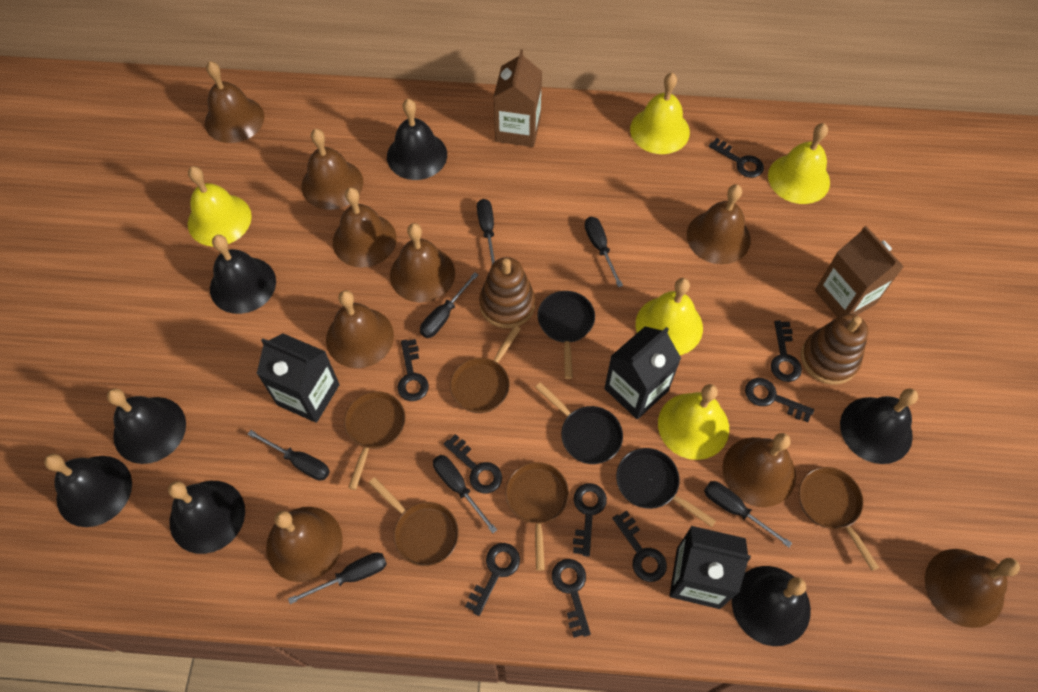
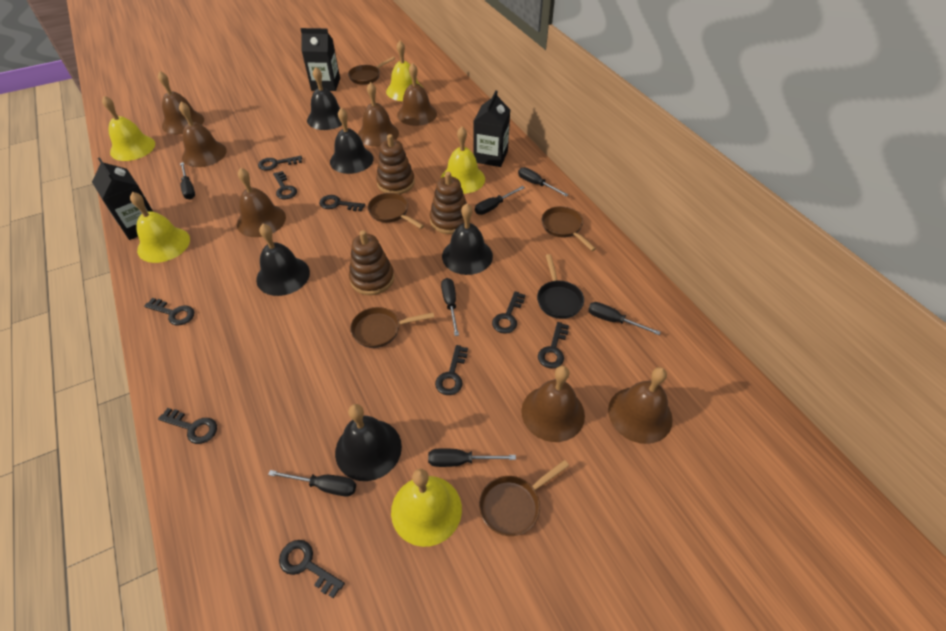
black bell: 7 -> 5
black pan: 3 -> 1
brown bell: 9 -> 7
brown carton: 2 -> 0
brown stacking toy: 2 -> 3

